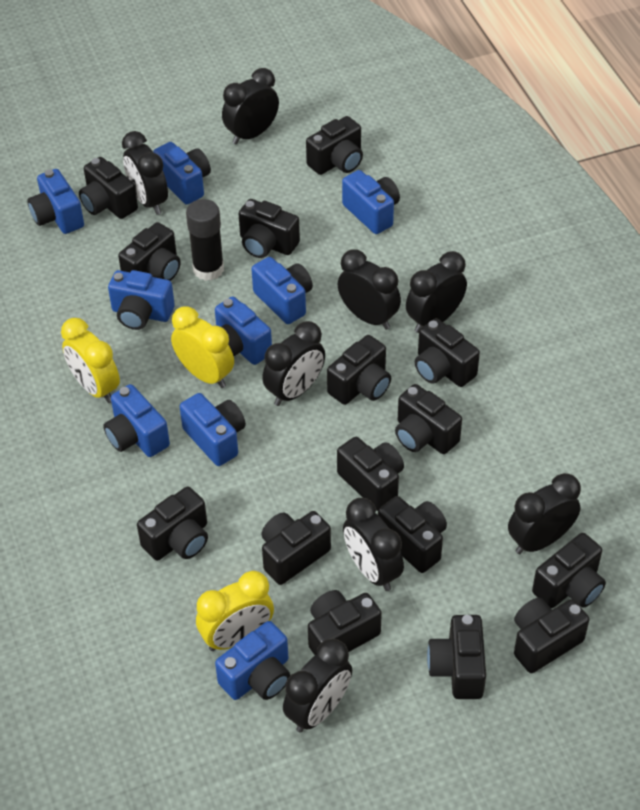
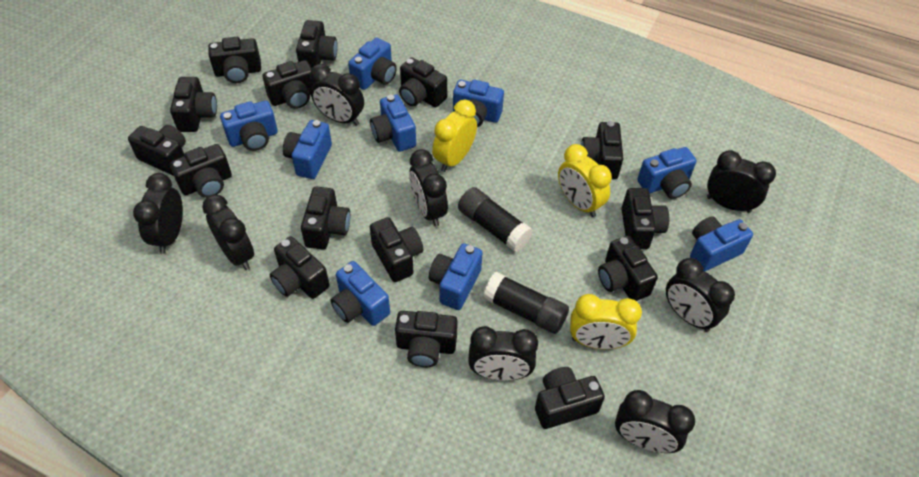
black glue stick: 1 -> 2

